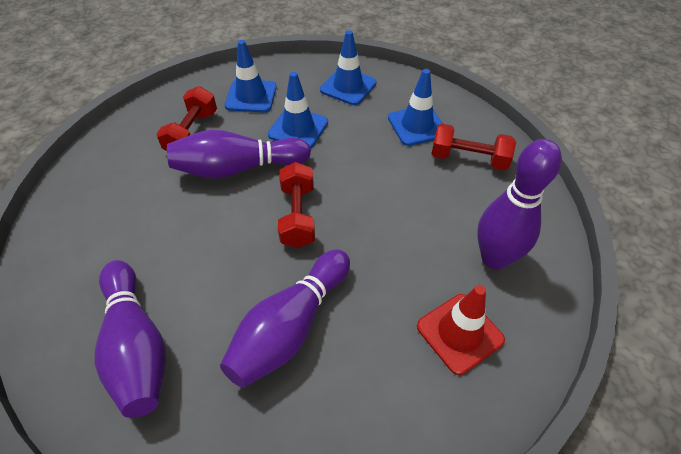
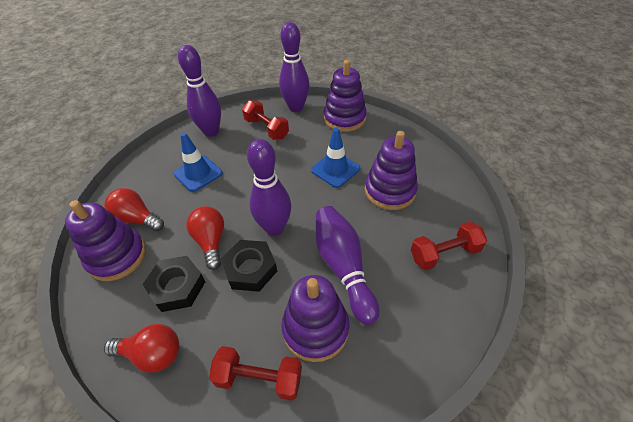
black nut: 0 -> 2
blue traffic cone: 4 -> 2
purple stacking toy: 0 -> 4
red light bulb: 0 -> 3
red traffic cone: 1 -> 0

